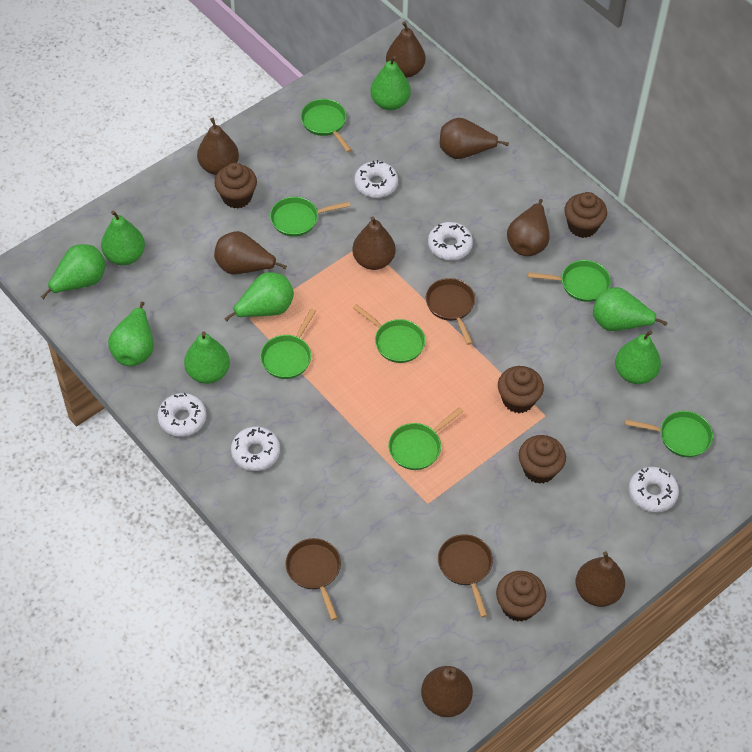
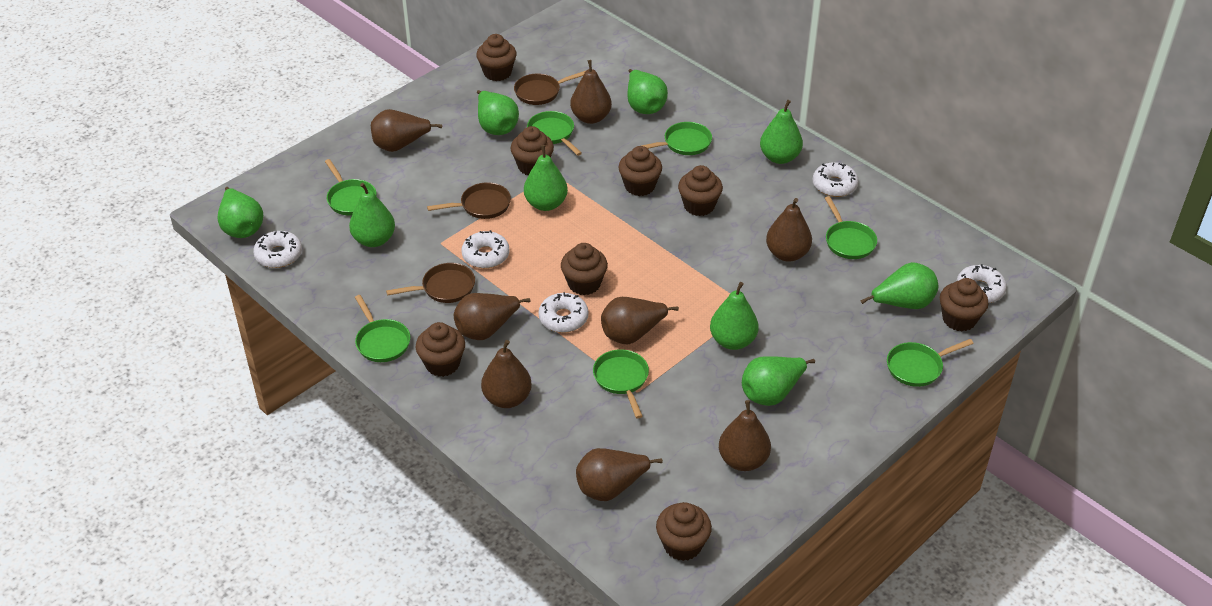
brown cupcake: 5 -> 8
green pear: 8 -> 9

